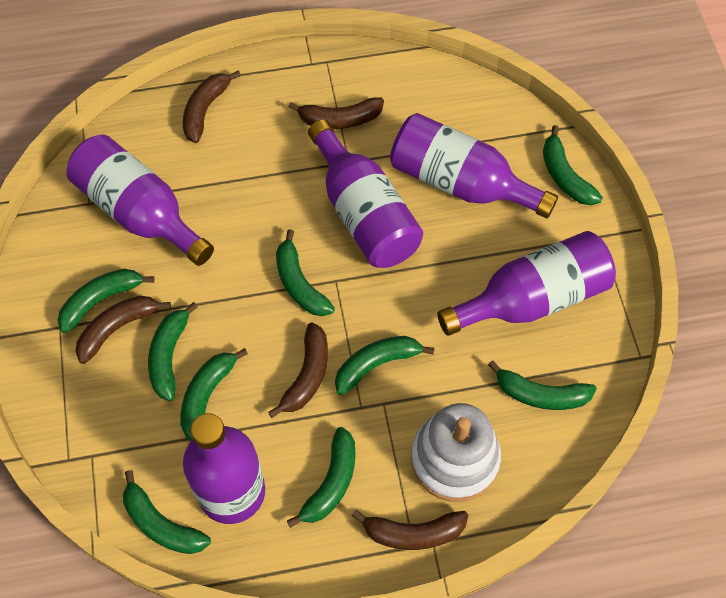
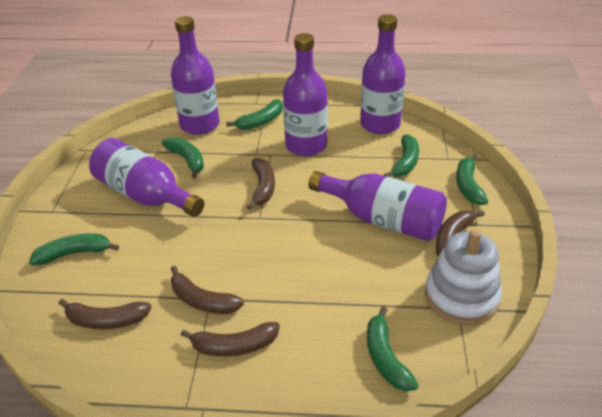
green banana: 9 -> 6

